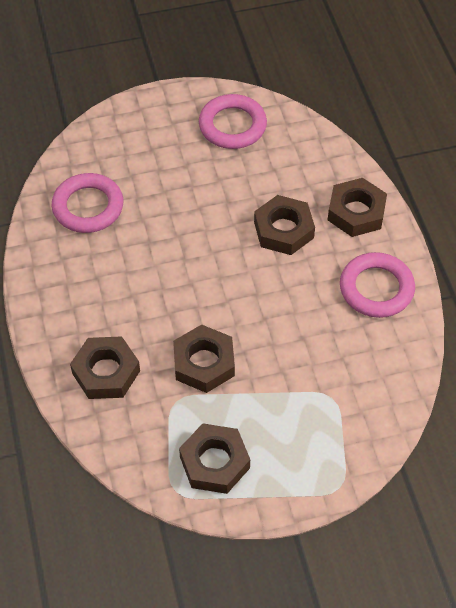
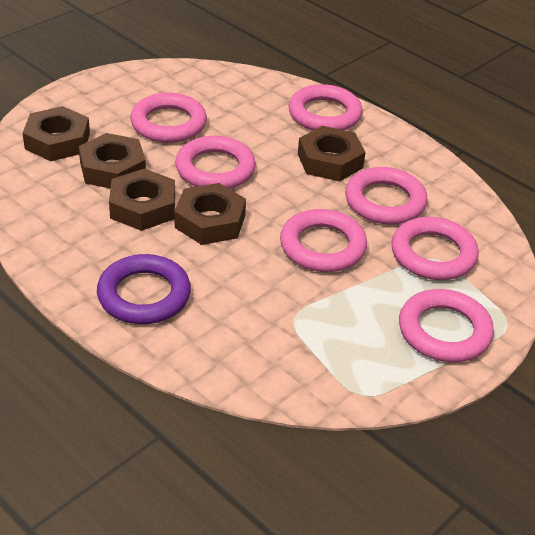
pink ring: 3 -> 7
purple ring: 0 -> 1

